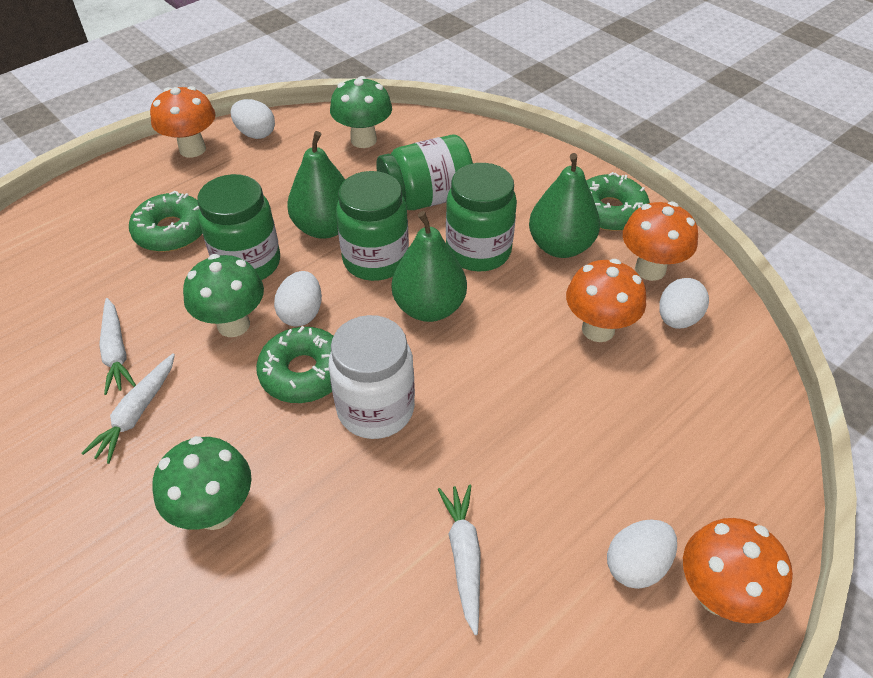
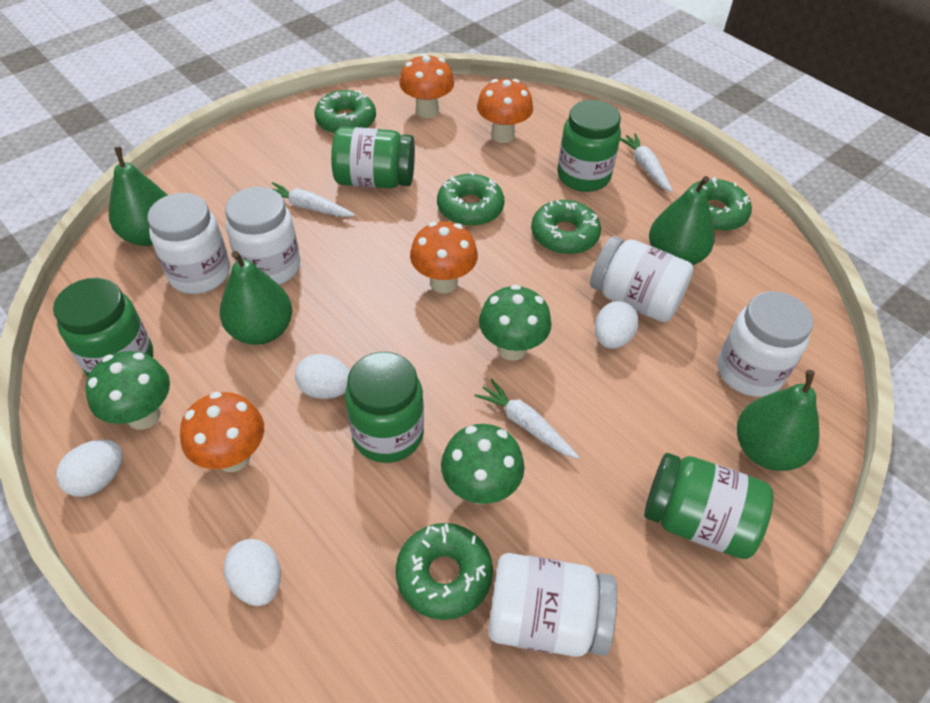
green donut: 3 -> 5
green jar: 4 -> 5
green pear: 3 -> 4
white jar: 1 -> 5

